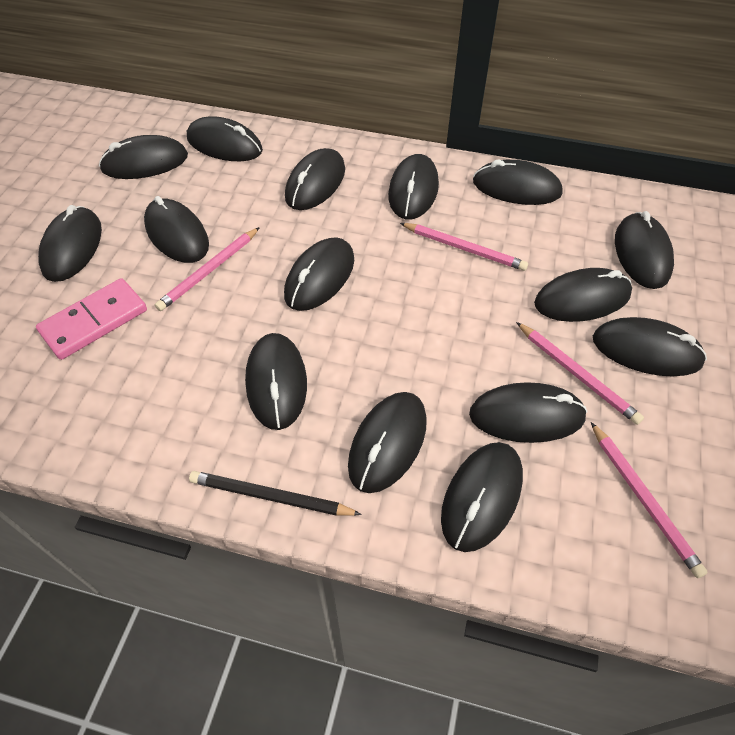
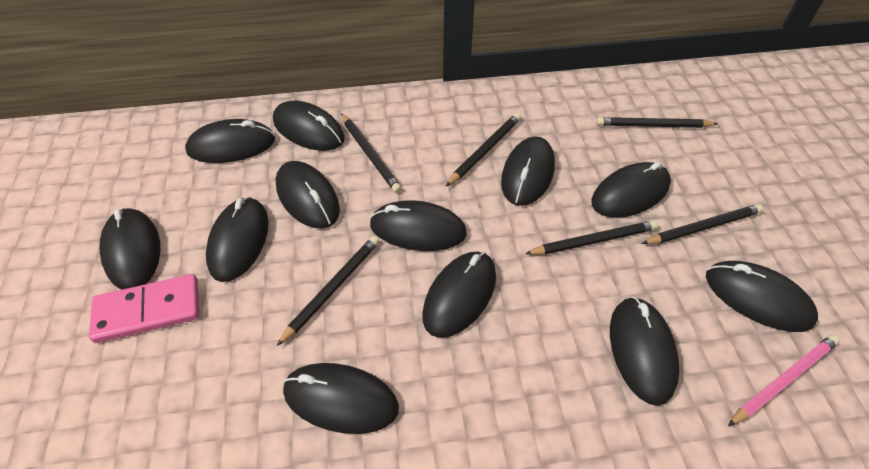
black mouse: 15 -> 12
black pencil: 1 -> 6
pink pencil: 4 -> 1

